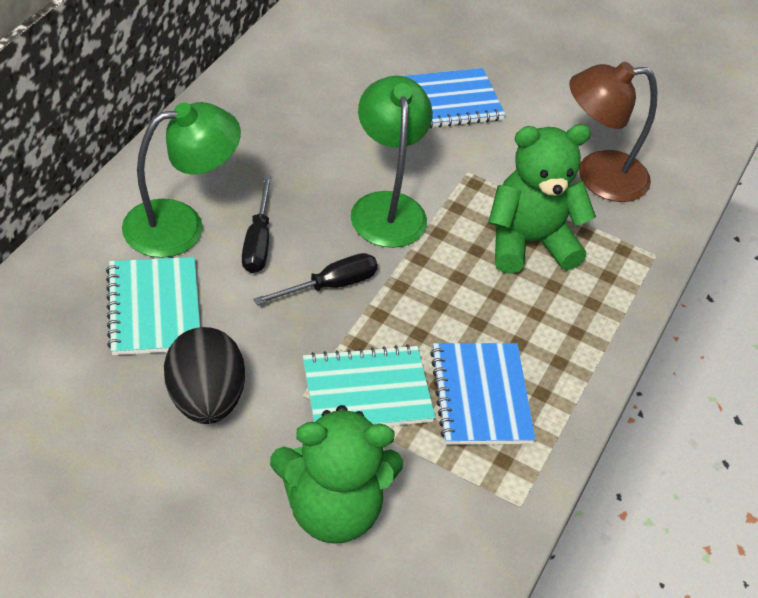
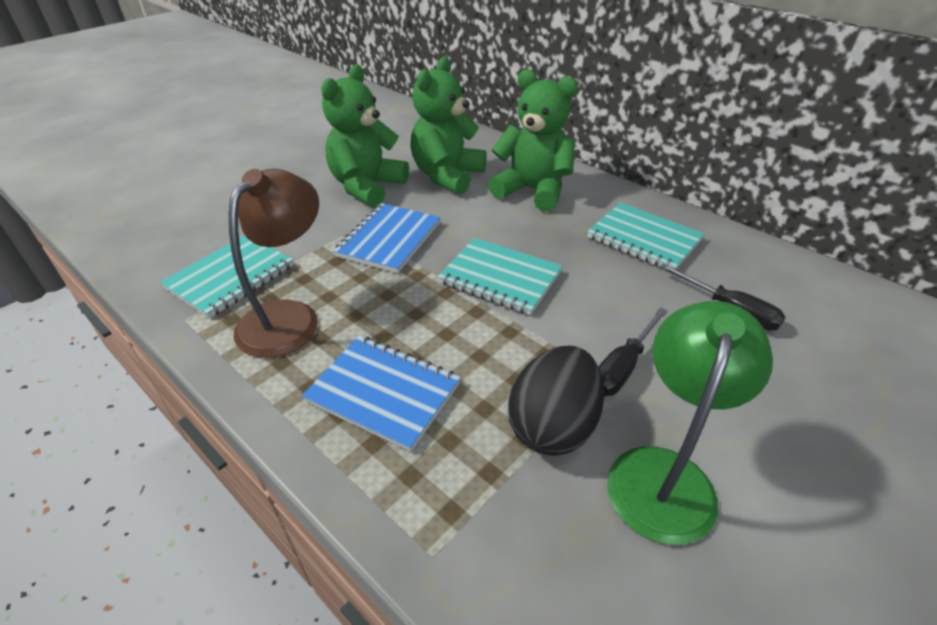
green lamp: 2 -> 1
green teddy bear: 2 -> 3
turquoise notebook: 2 -> 3

